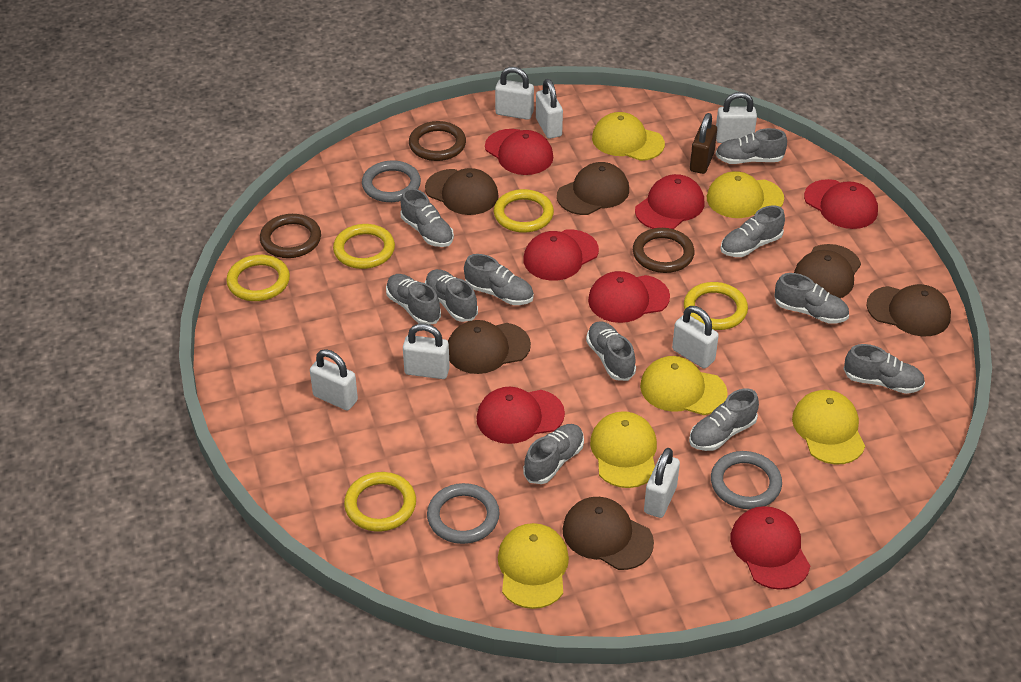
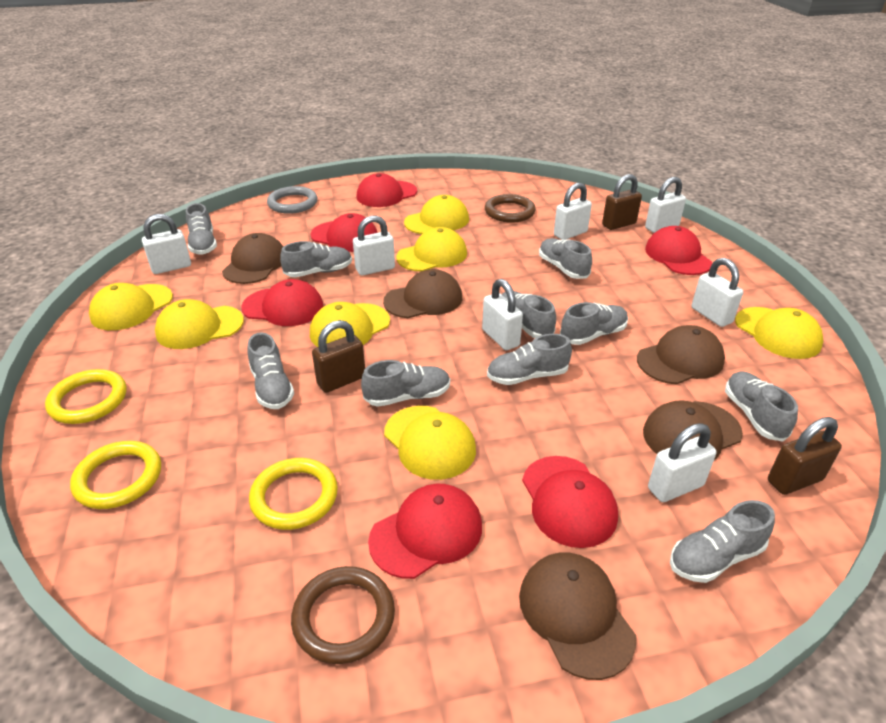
brown cap: 6 -> 5
brown padlock: 1 -> 3
brown ring: 3 -> 2
grey ring: 3 -> 1
grey shoe: 11 -> 10
red cap: 7 -> 6
yellow cap: 6 -> 7
yellow ring: 5 -> 3

